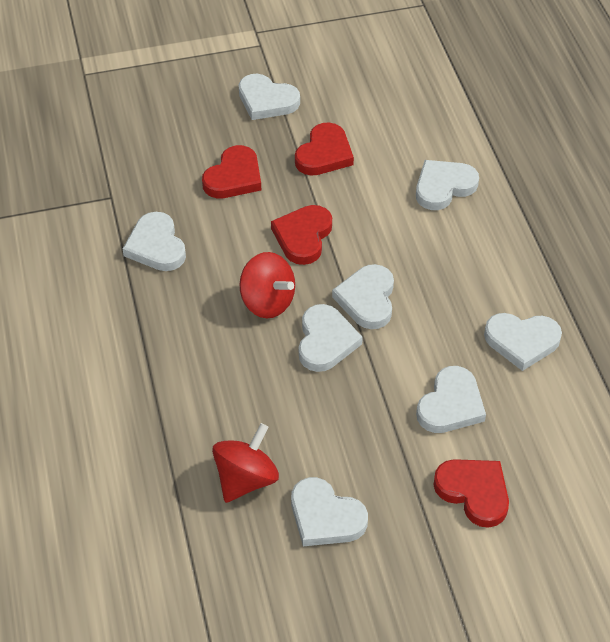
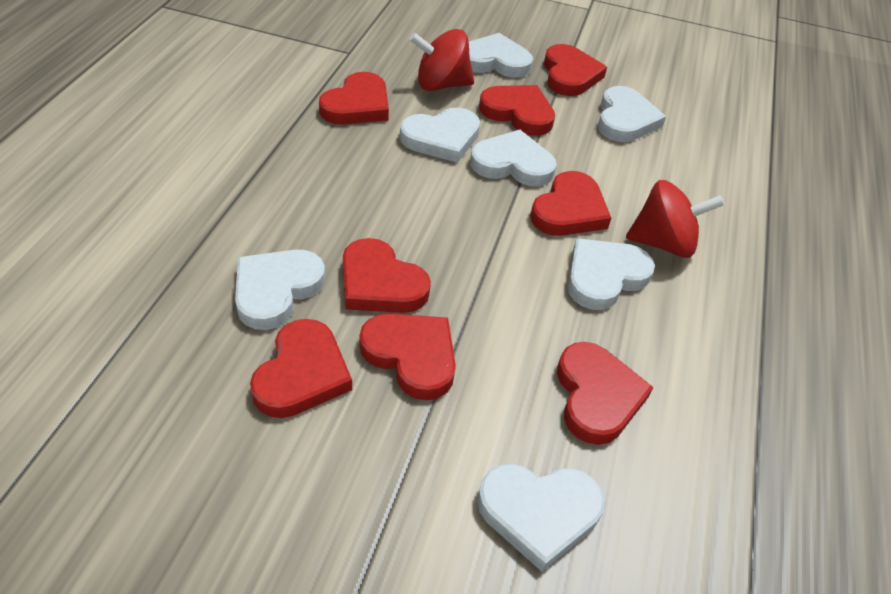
red heart: 4 -> 8
white heart: 8 -> 7

